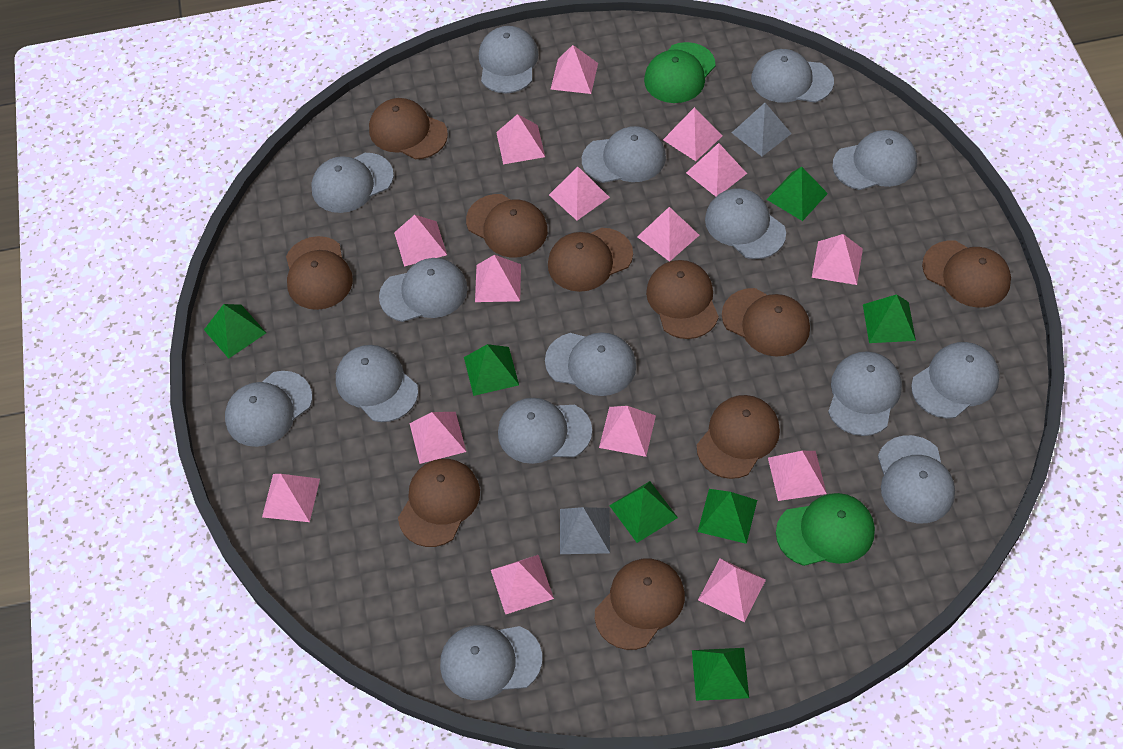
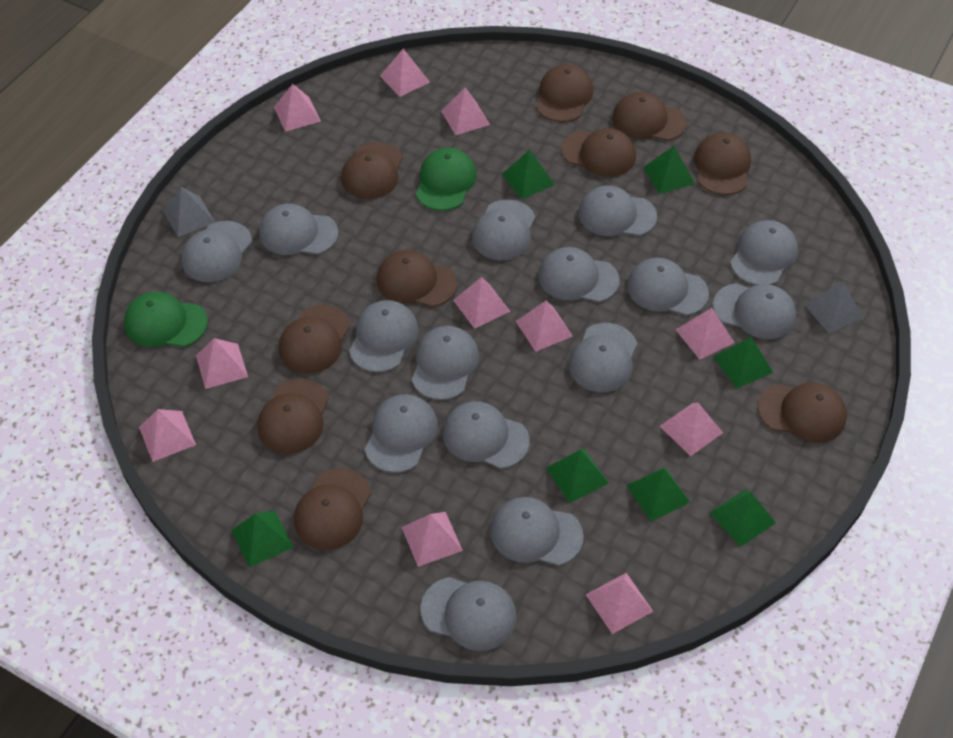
pink pyramid: 15 -> 11

